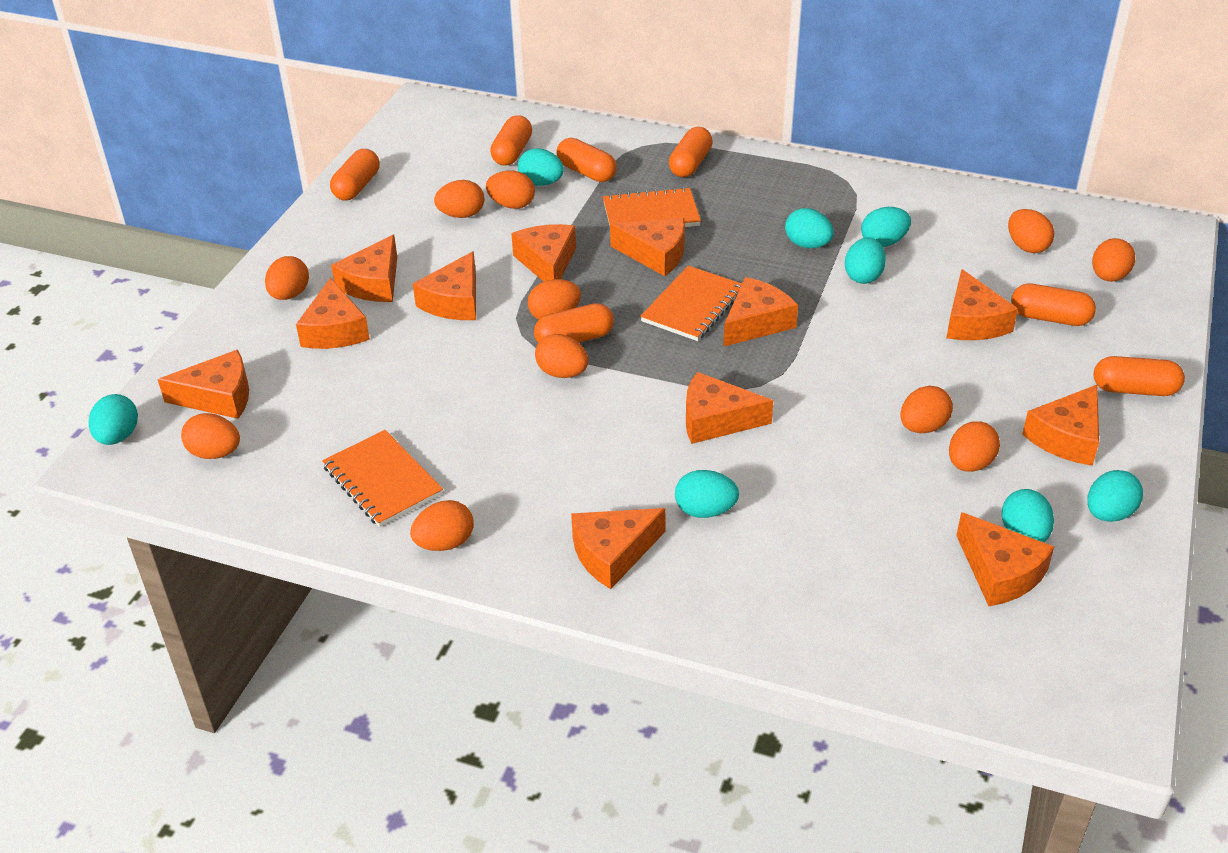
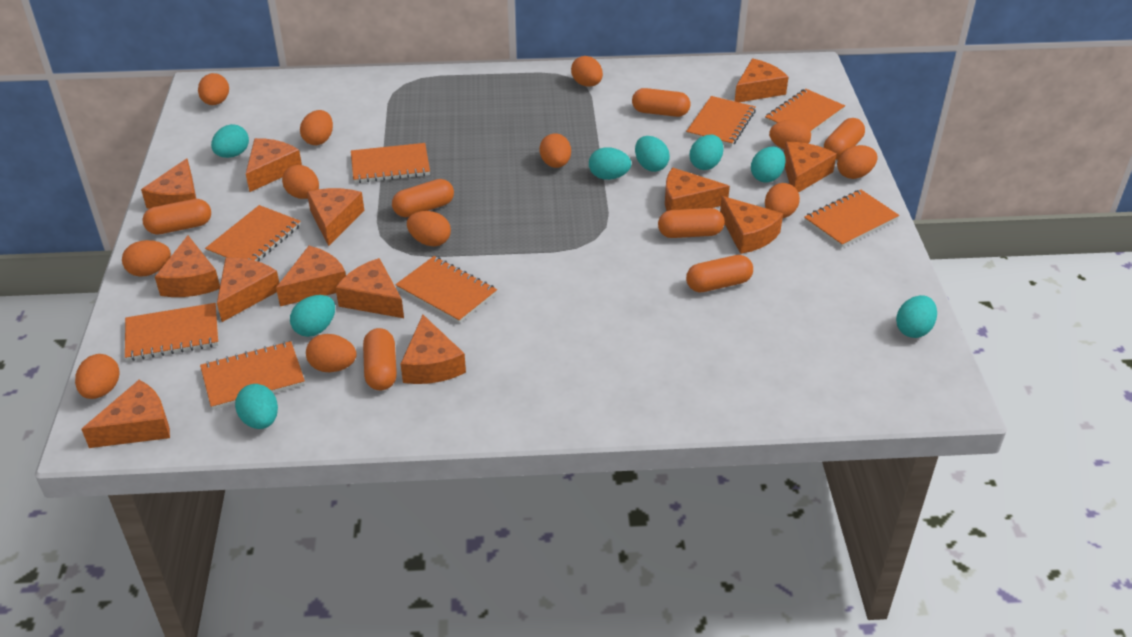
orange cheese: 12 -> 13
orange egg: 11 -> 12
orange notebook: 3 -> 8

